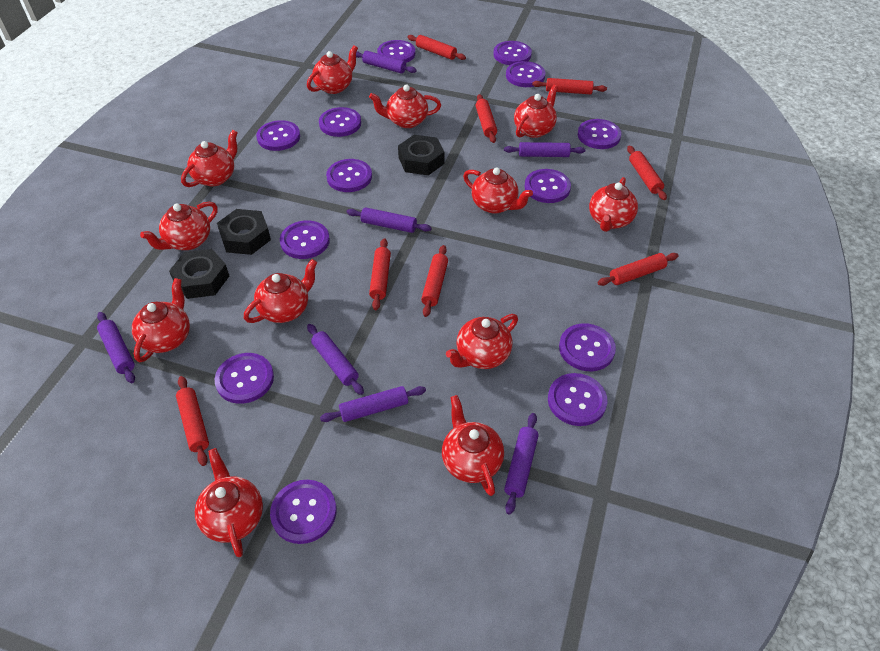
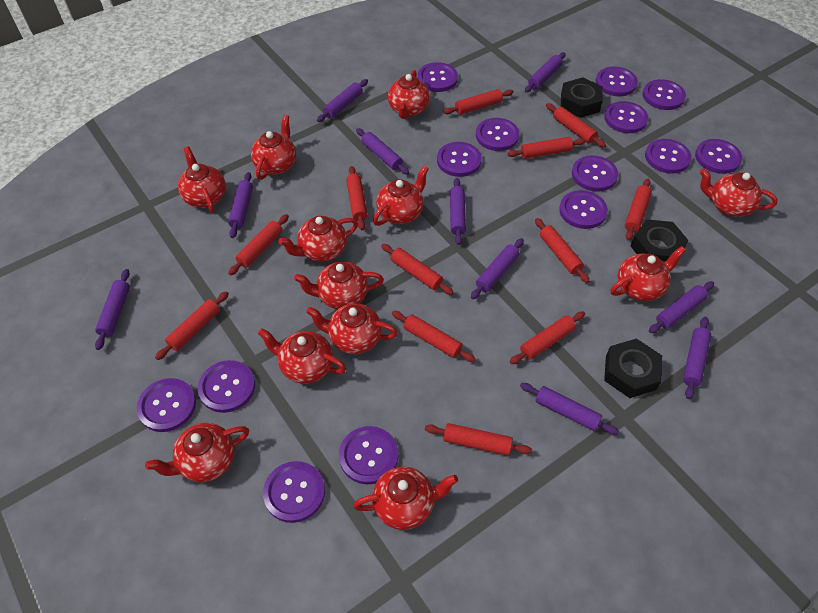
purple button: 13 -> 14
purple rolling pin: 7 -> 10
red rolling pin: 8 -> 12

